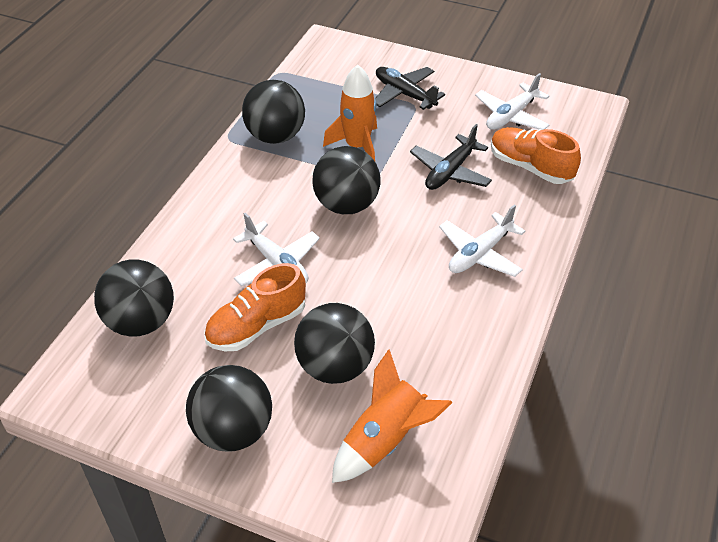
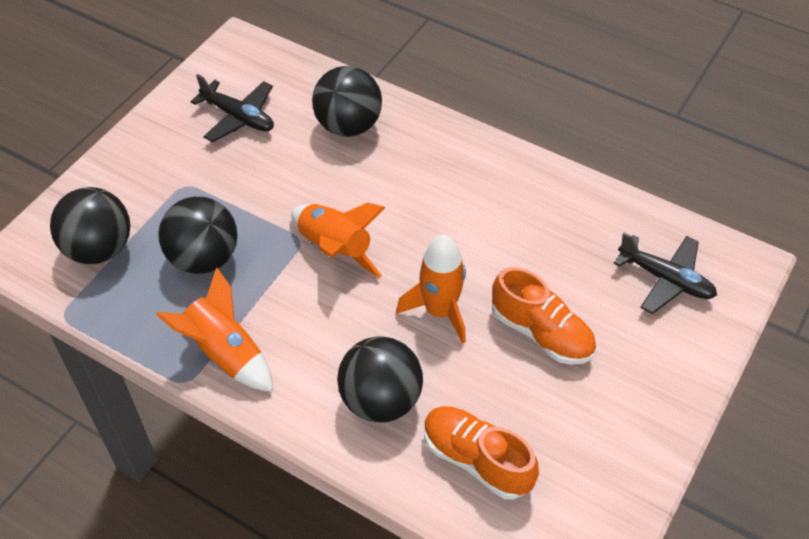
black ball: 5 -> 4
orange rocket: 2 -> 3
white plane: 3 -> 0

